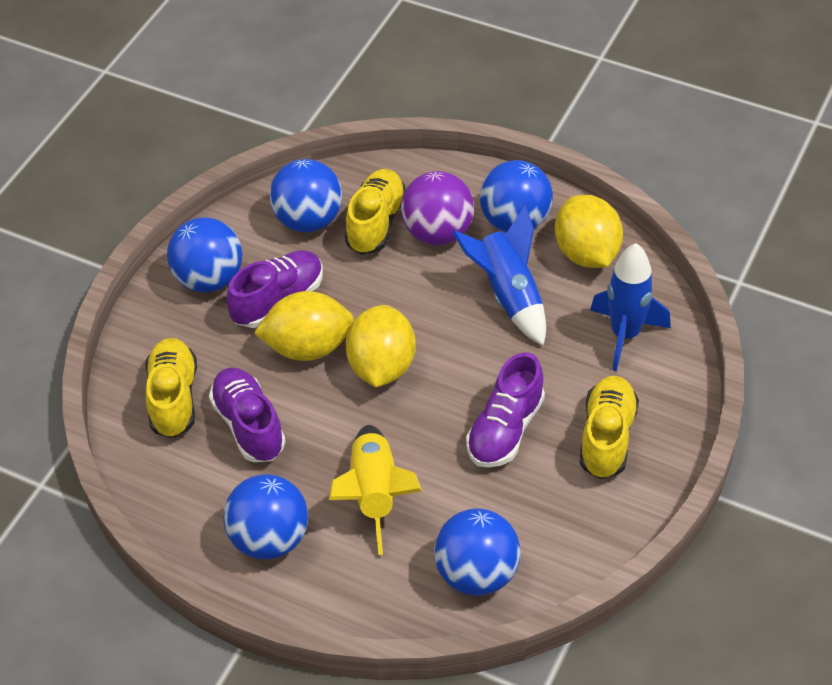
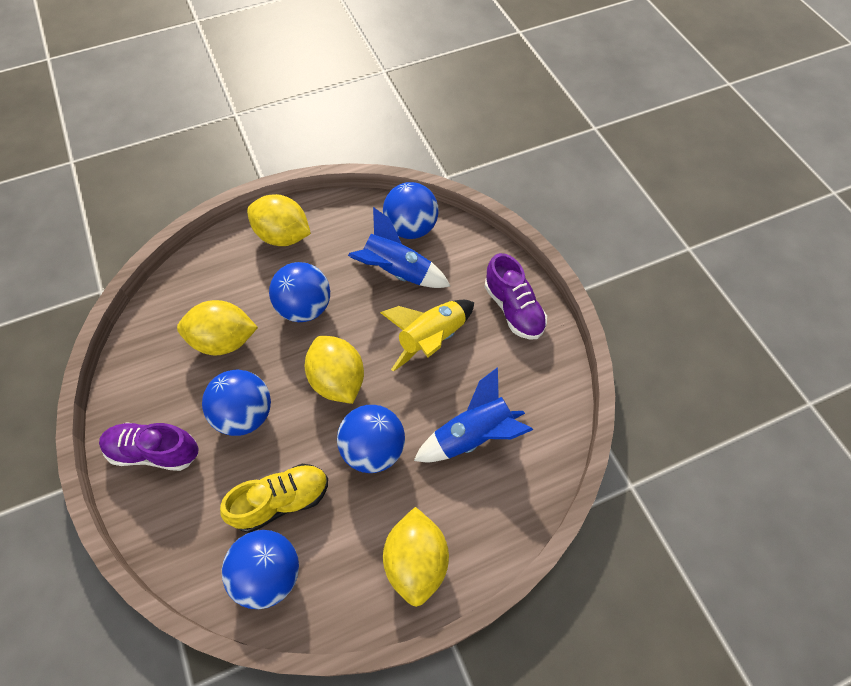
purple ball: 1 -> 0
purple shoe: 3 -> 2
yellow lemon: 3 -> 4
yellow shoe: 3 -> 1

